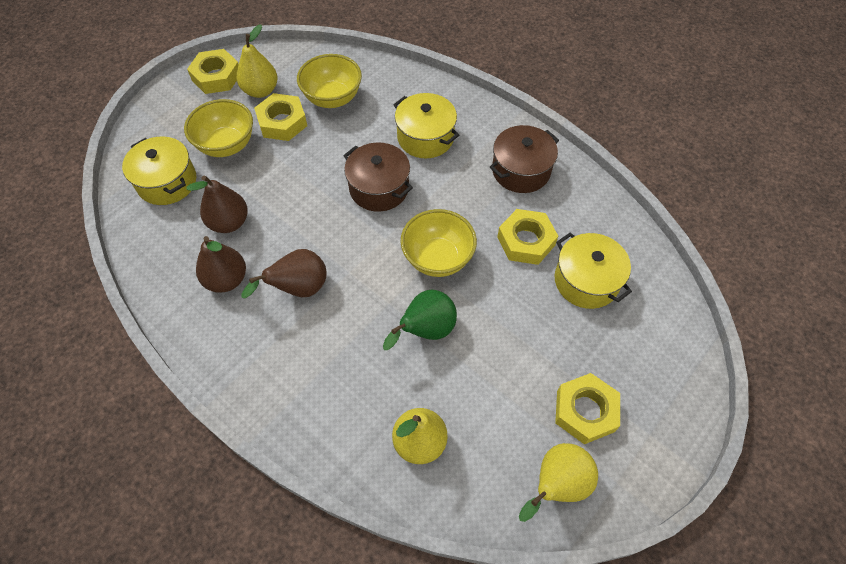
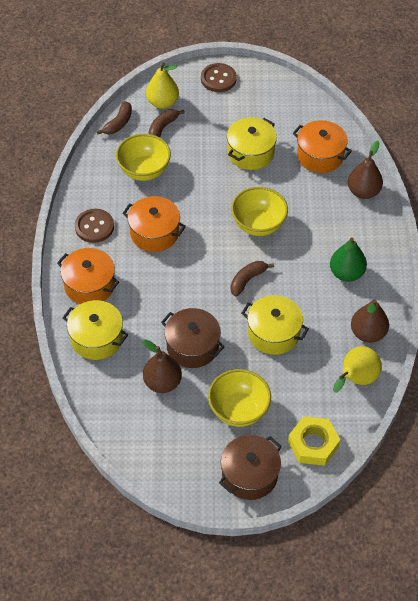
brown banana: 0 -> 3
brown button: 0 -> 2
orange pot: 0 -> 3
yellow nut: 4 -> 1
yellow pear: 3 -> 2

